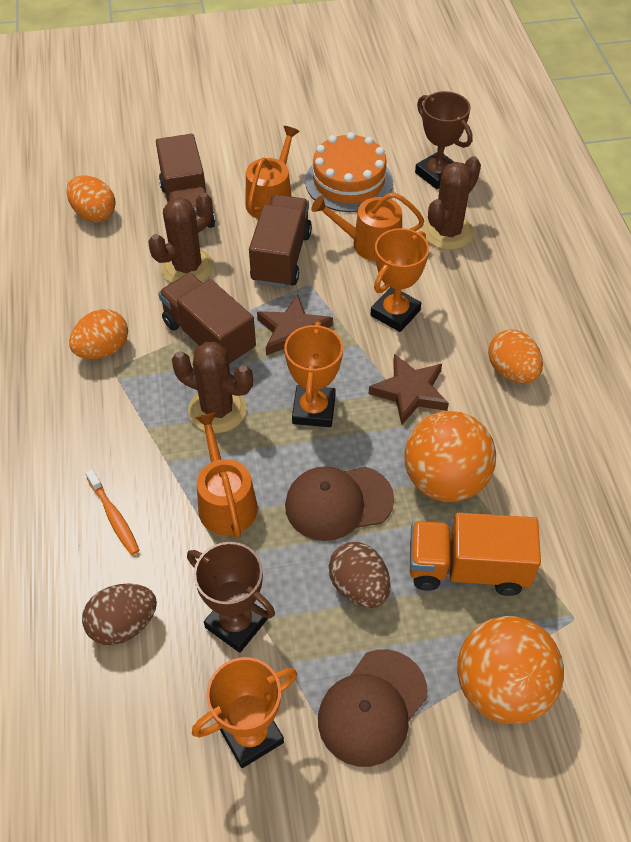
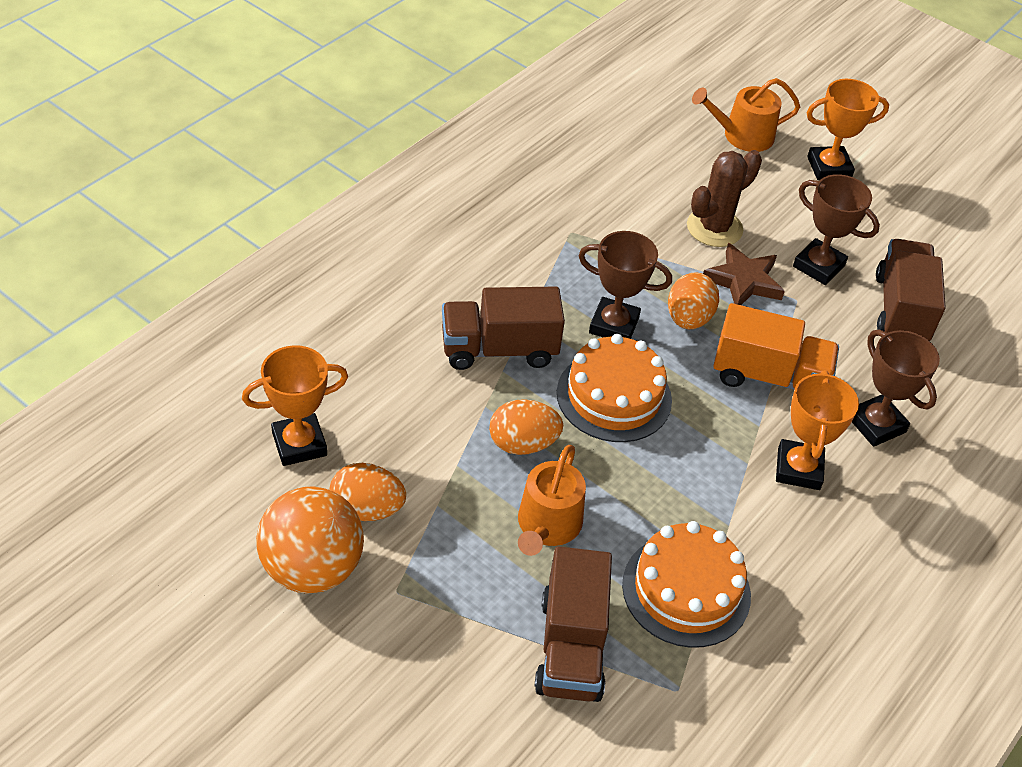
brown cactus: 3 -> 1
brown cap: 2 -> 0
brown egg: 2 -> 0
brown star: 2 -> 1
brown trophy: 2 -> 3
orange ball: 2 -> 1
orange cake: 1 -> 2
orange toothbrush: 1 -> 0
orange watering can: 3 -> 2

